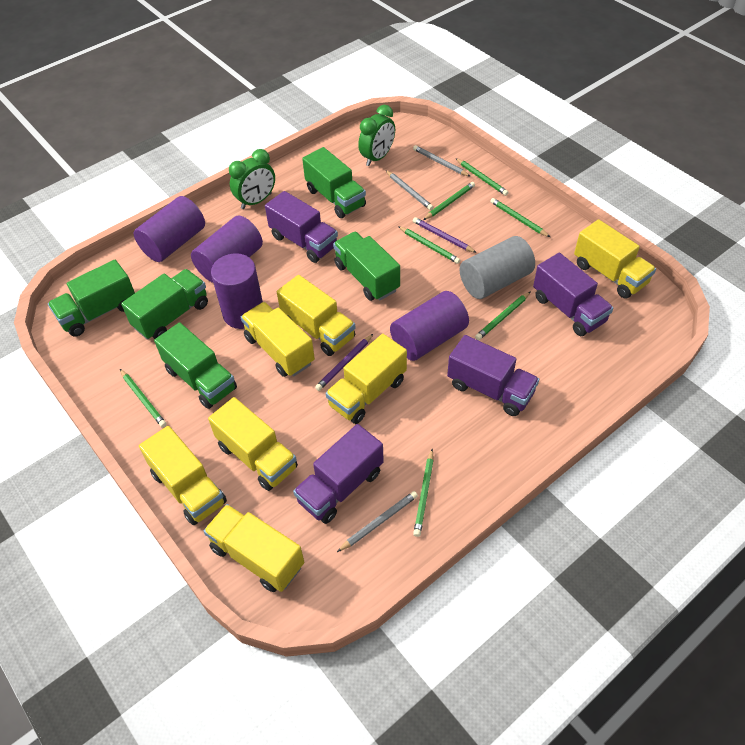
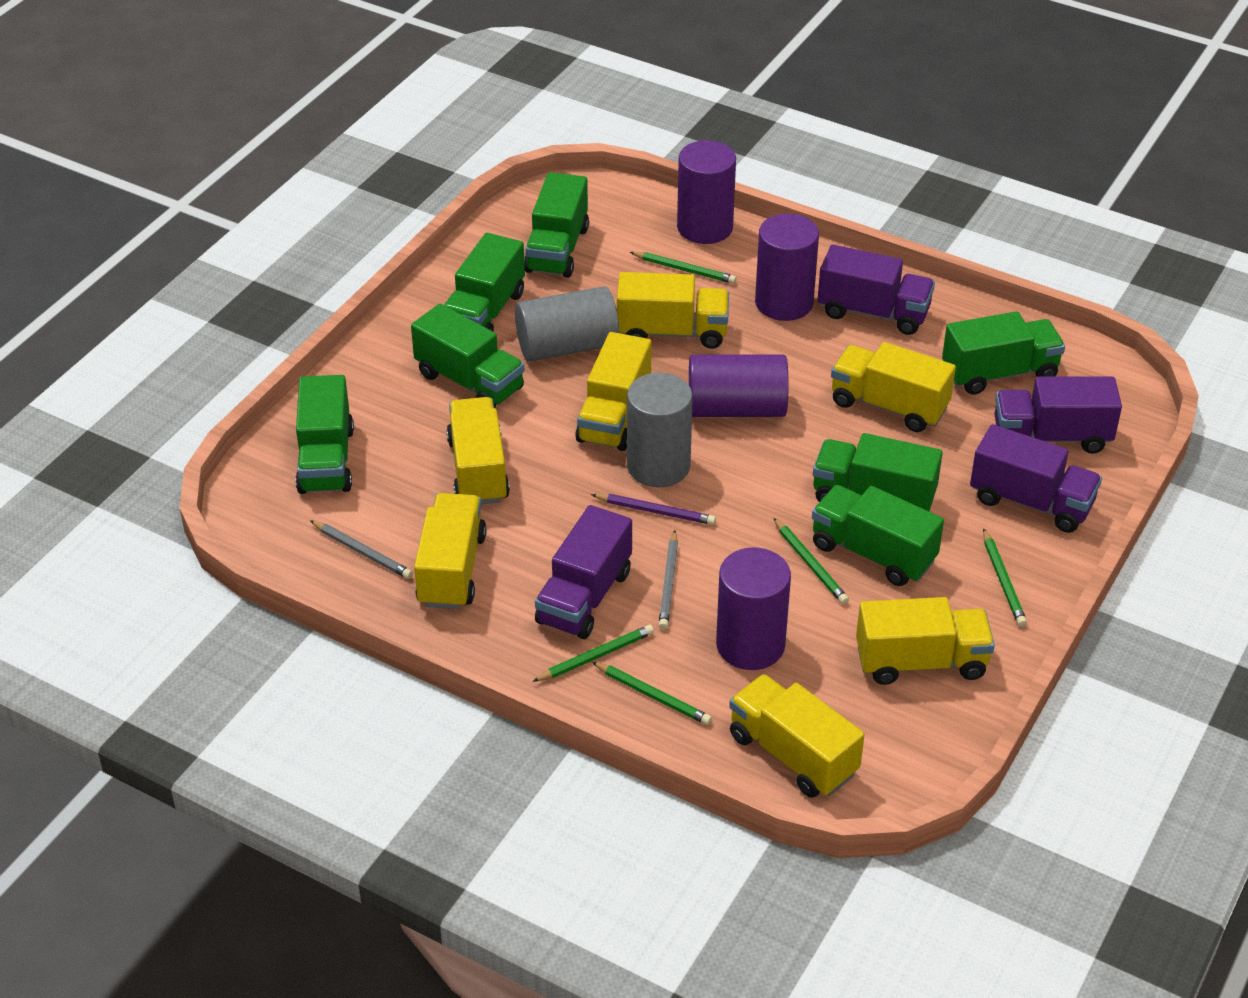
green clock: 2 -> 0
green pencil: 7 -> 5
green truck: 5 -> 7
grey cylinder: 1 -> 2
grey pencil: 3 -> 2
purple pencil: 2 -> 1

